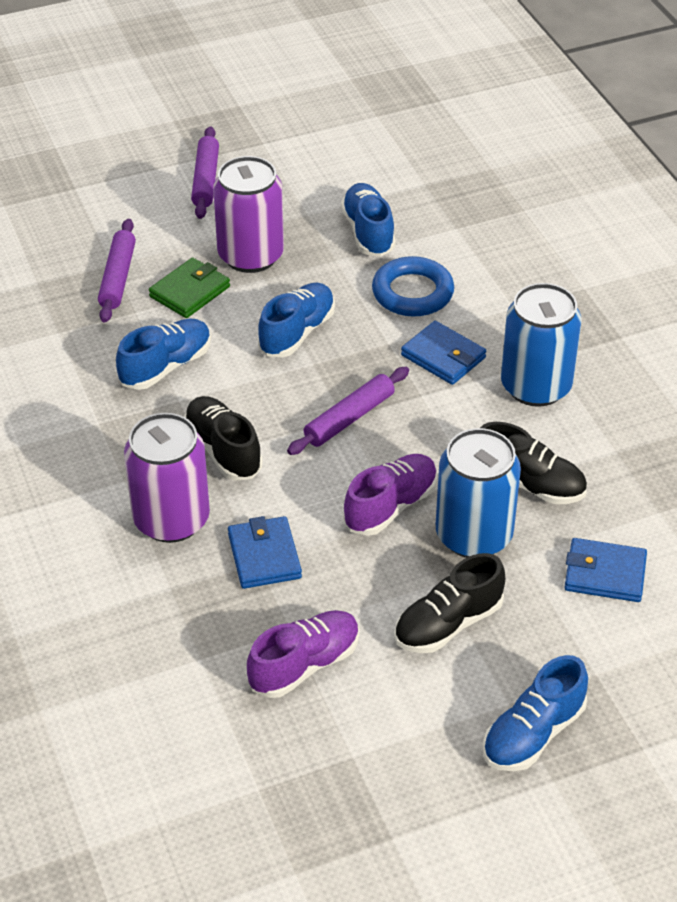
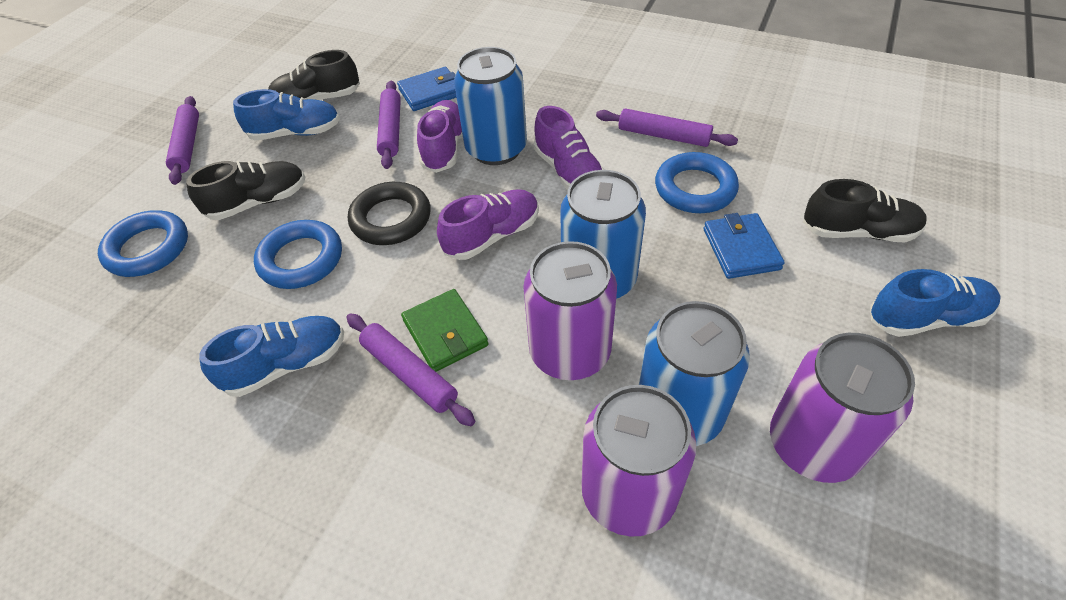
black ring: 0 -> 1
blue can: 2 -> 3
blue ring: 1 -> 3
blue shoe: 4 -> 3
blue wallet: 3 -> 2
purple can: 2 -> 3
purple rolling pin: 3 -> 4
purple shoe: 2 -> 3

